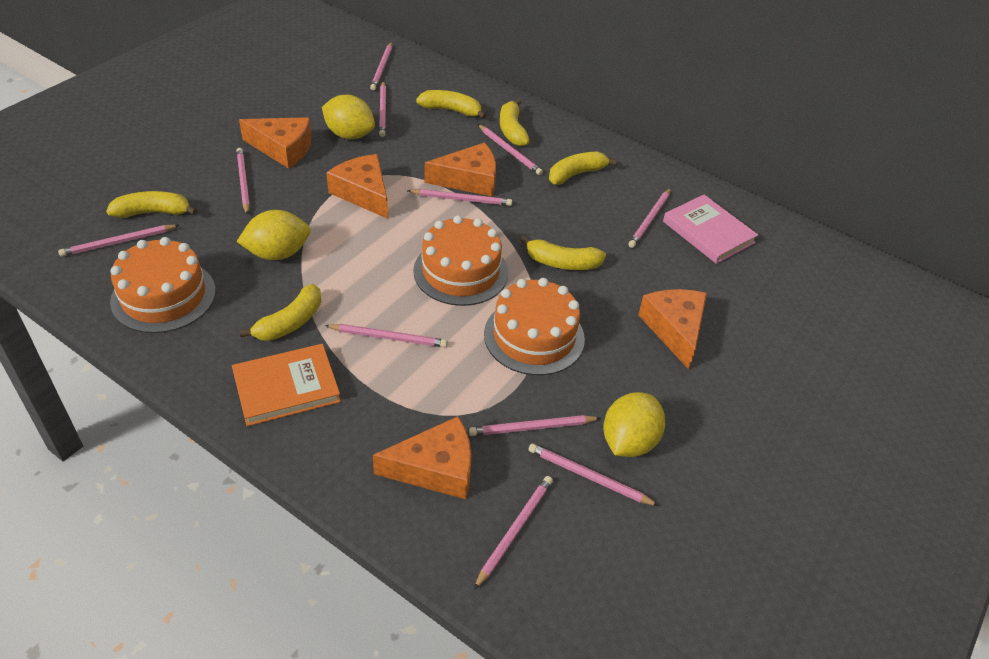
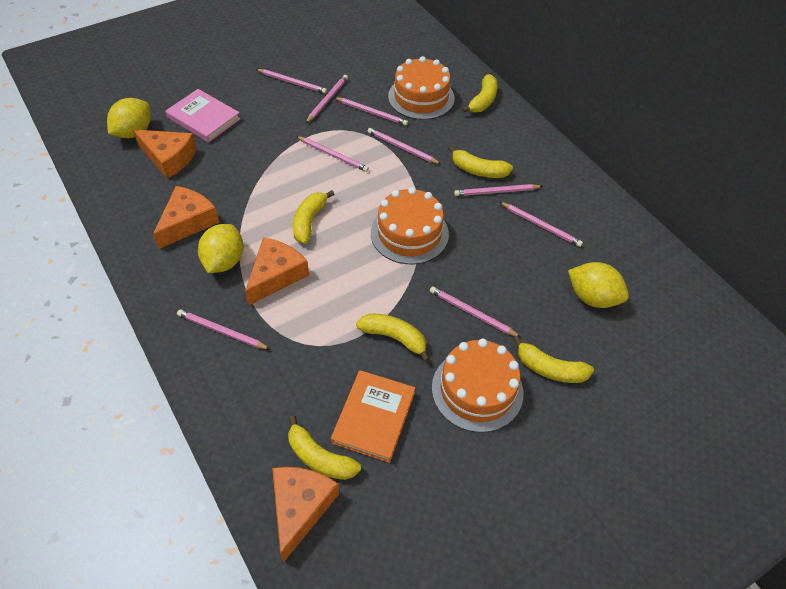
orange cheese: 5 -> 4
pink pencil: 11 -> 9

